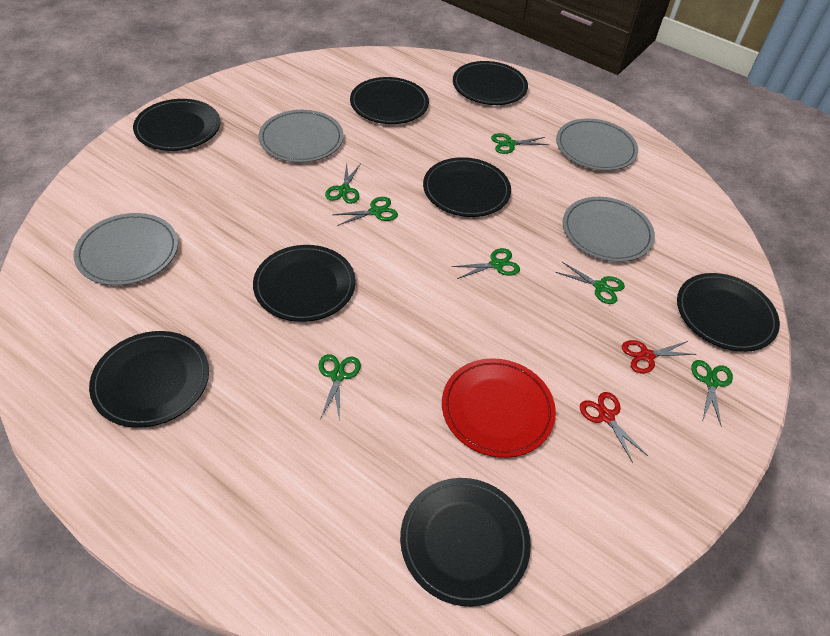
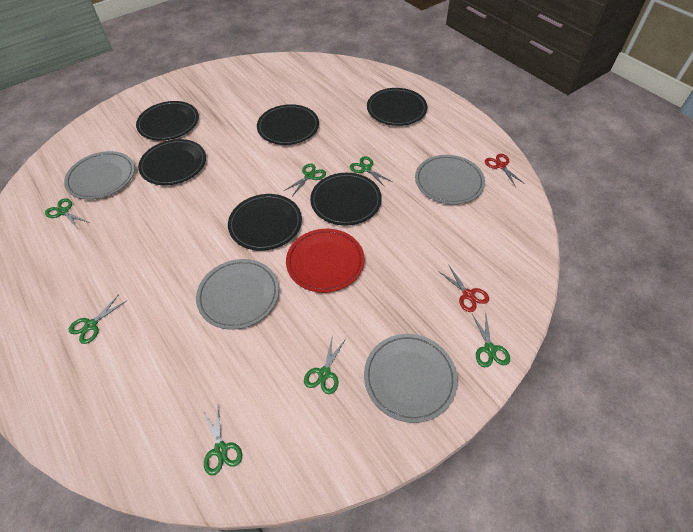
black plate: 8 -> 6

